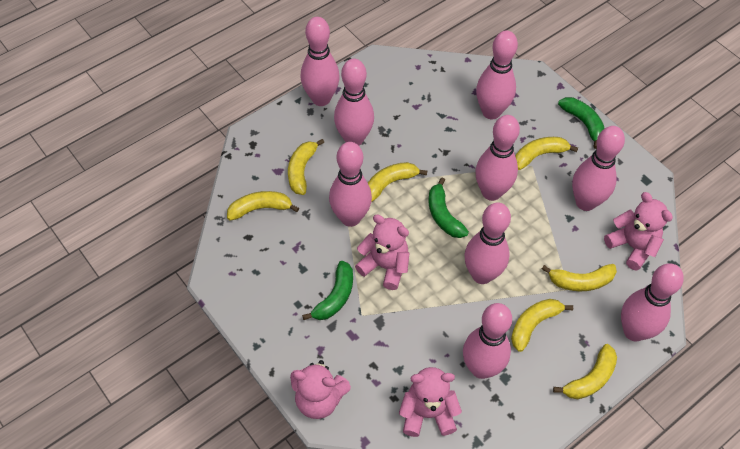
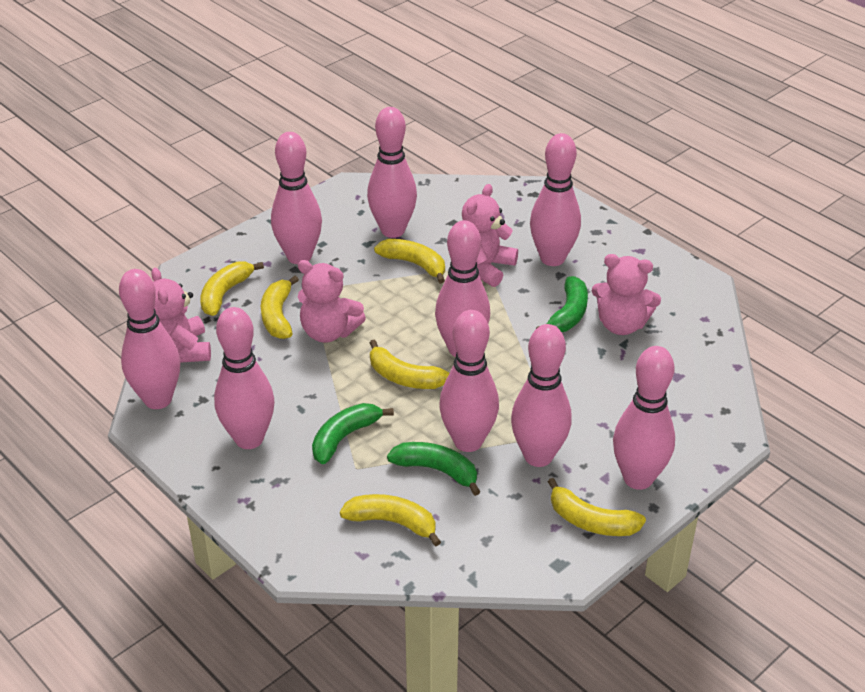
yellow banana: 7 -> 6

